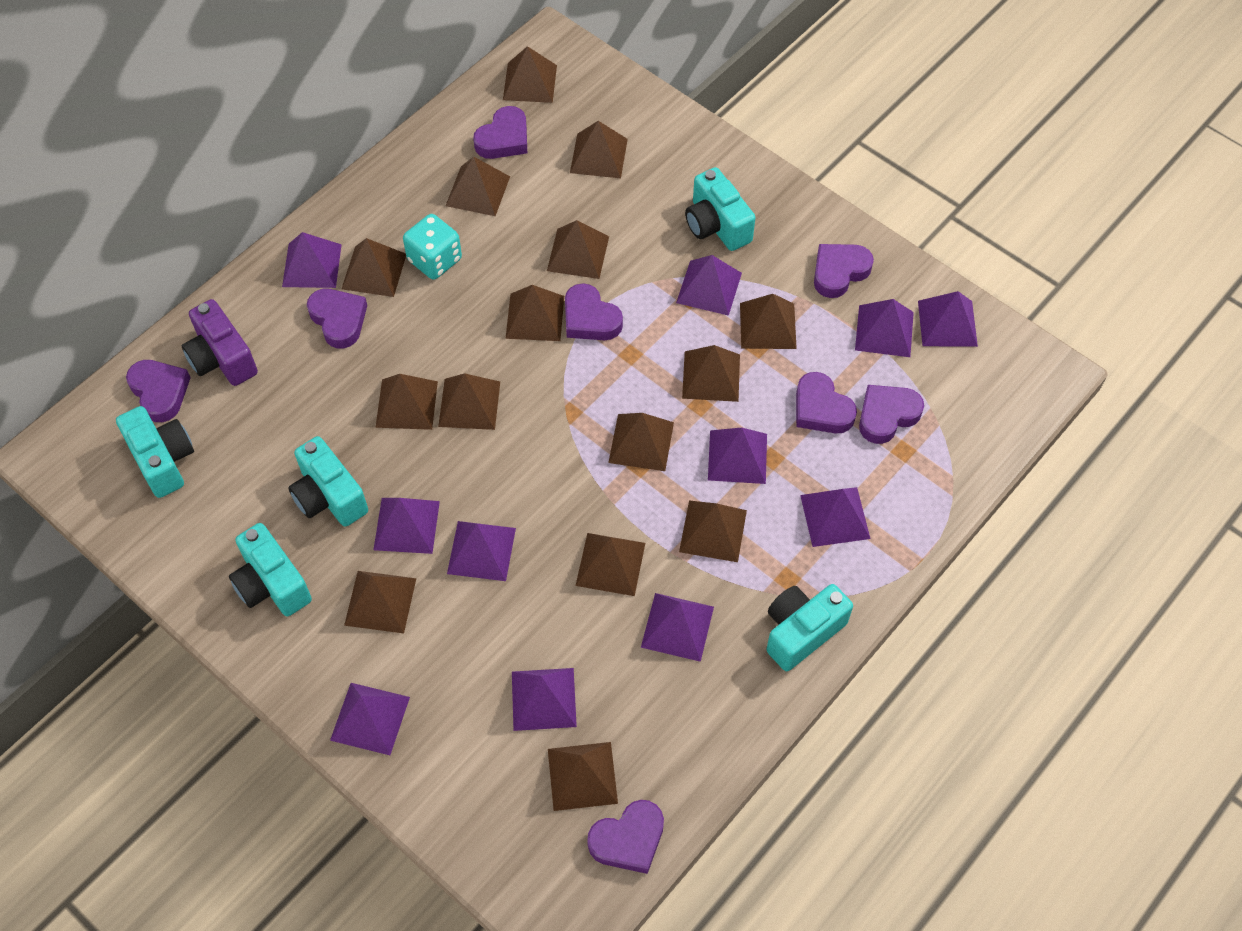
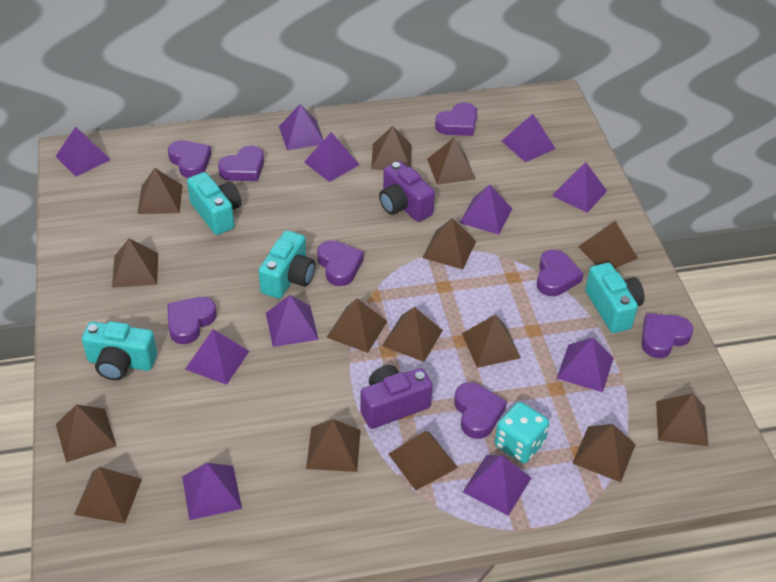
purple camera: 1 -> 2
turquoise camera: 5 -> 4

